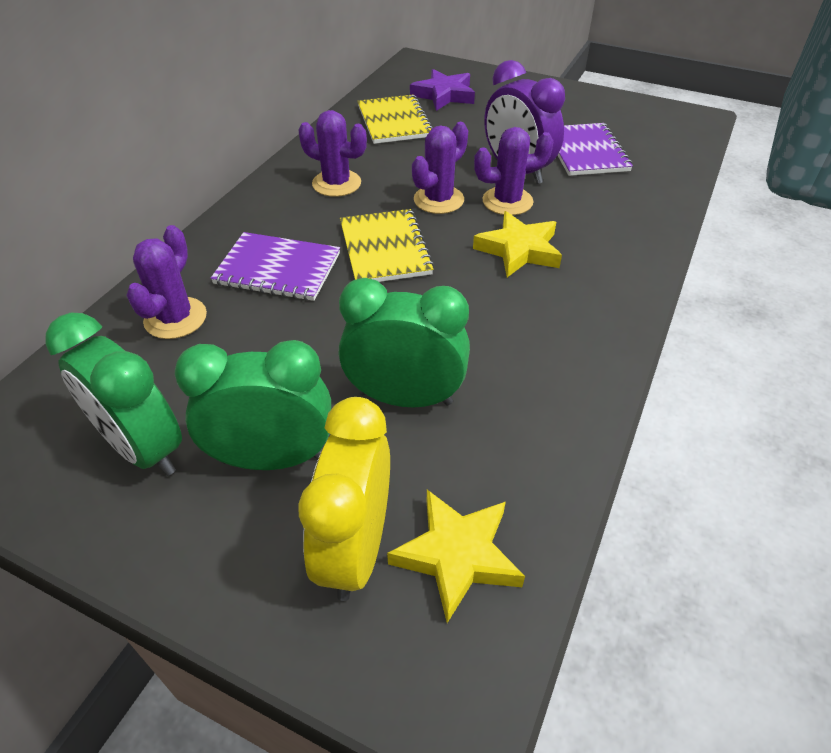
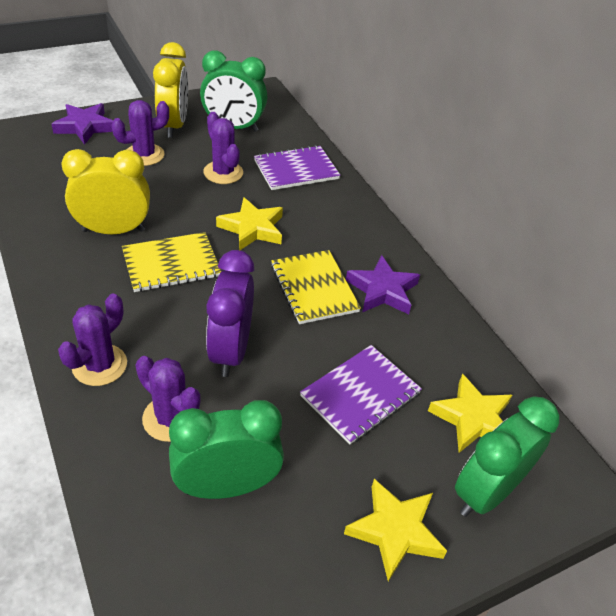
purple star: 1 -> 2
yellow clock: 1 -> 2
yellow star: 2 -> 3

